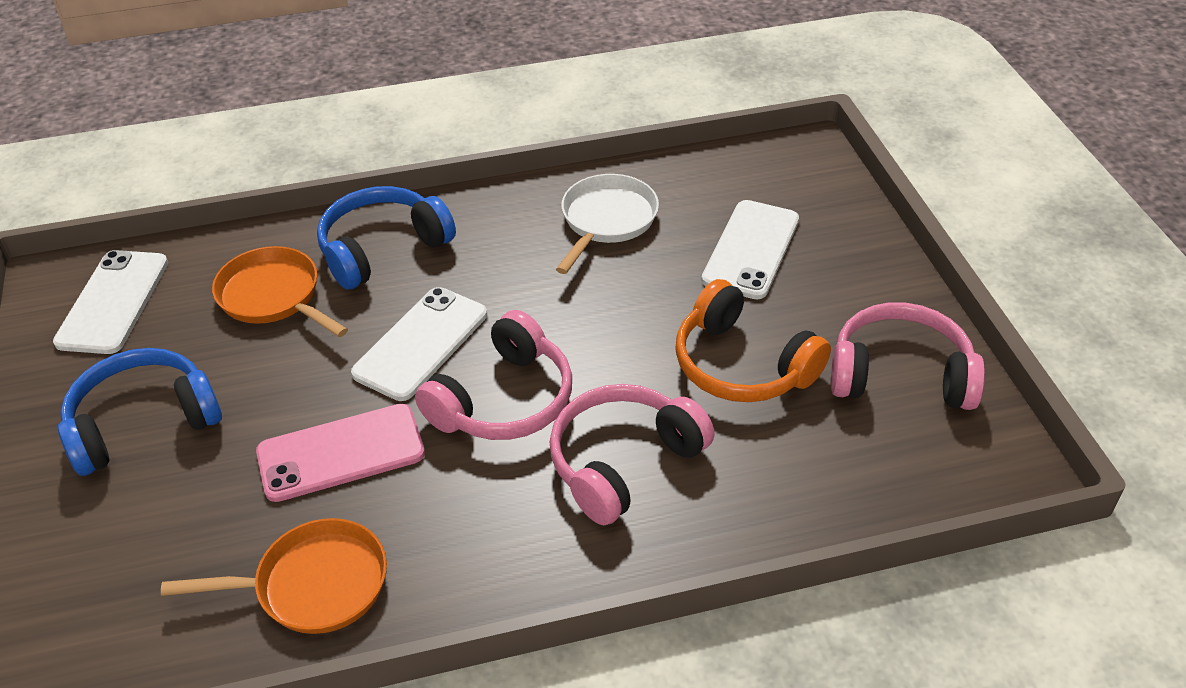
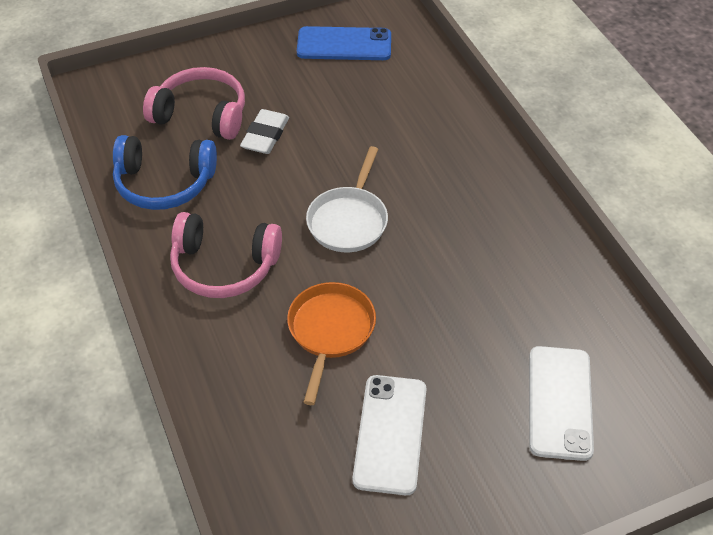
blue headphones: 2 -> 1
blue phone: 0 -> 1
orange headphones: 1 -> 0
orange pan: 2 -> 1
pink headphones: 3 -> 2
pink phone: 1 -> 0
white eraser: 0 -> 1
white phone: 3 -> 2

